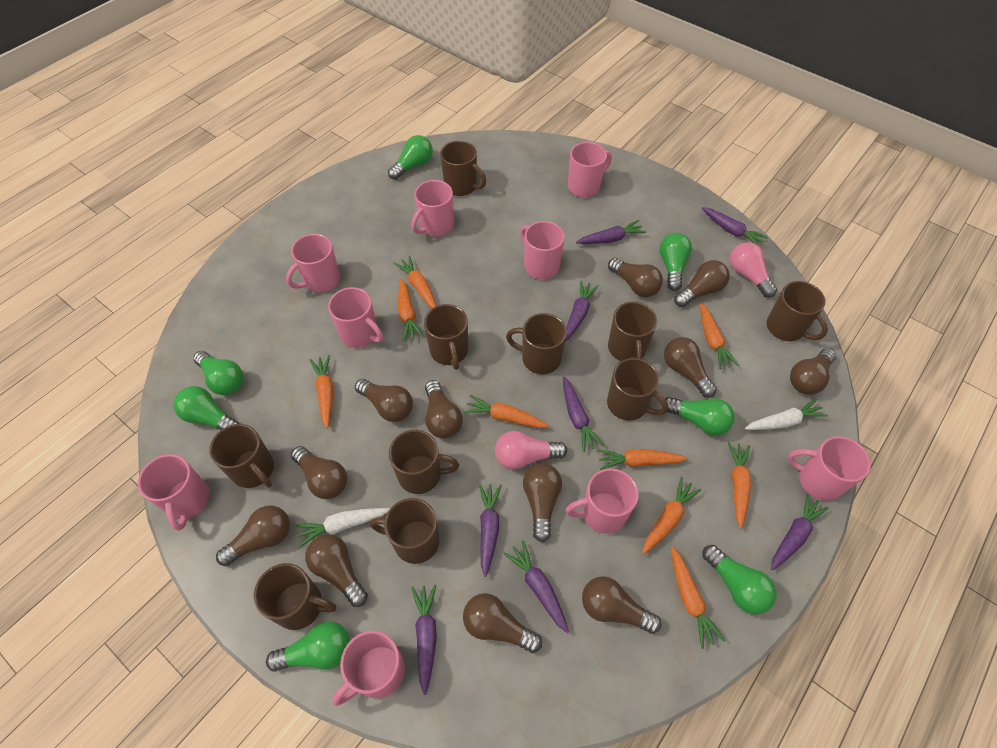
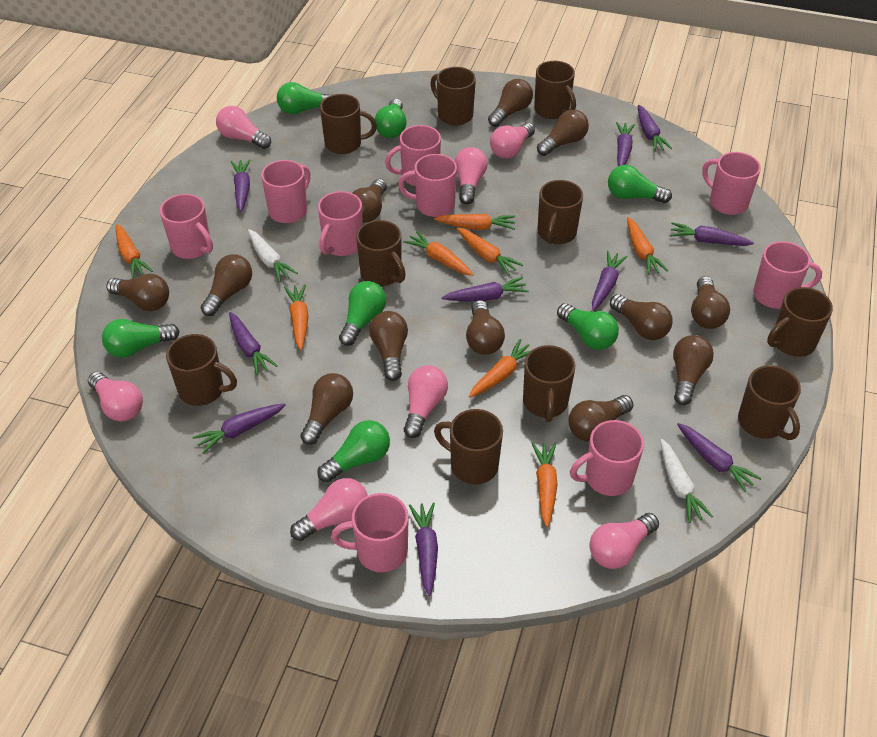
orange carrot: 9 -> 8
pink light bulb: 2 -> 7
purple carrot: 8 -> 10

